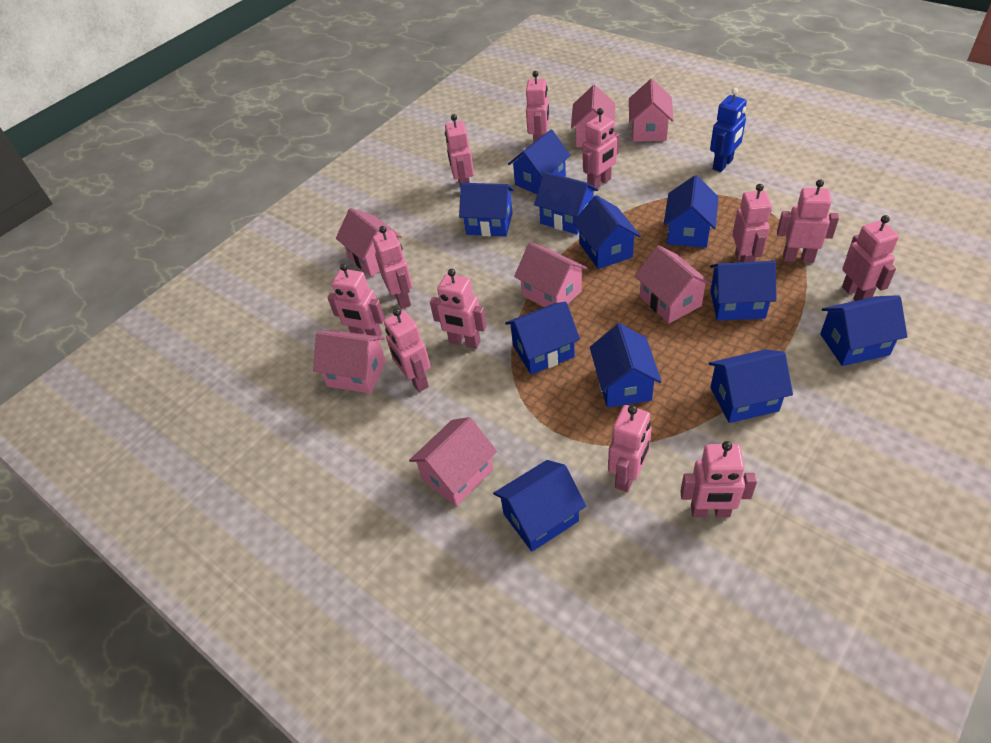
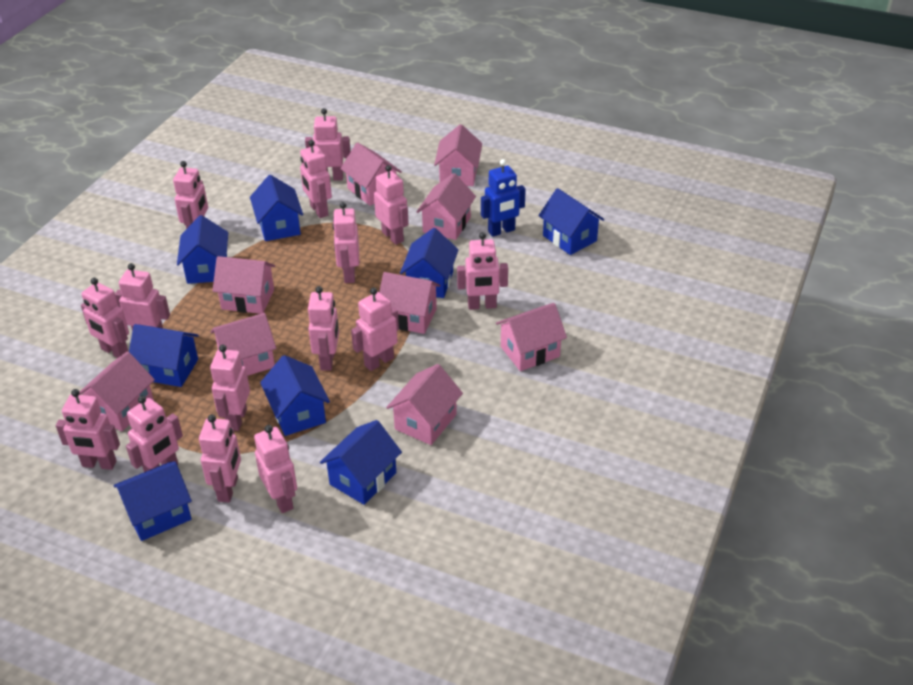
blue house: 11 -> 8
pink house: 7 -> 9
pink robot: 12 -> 15

